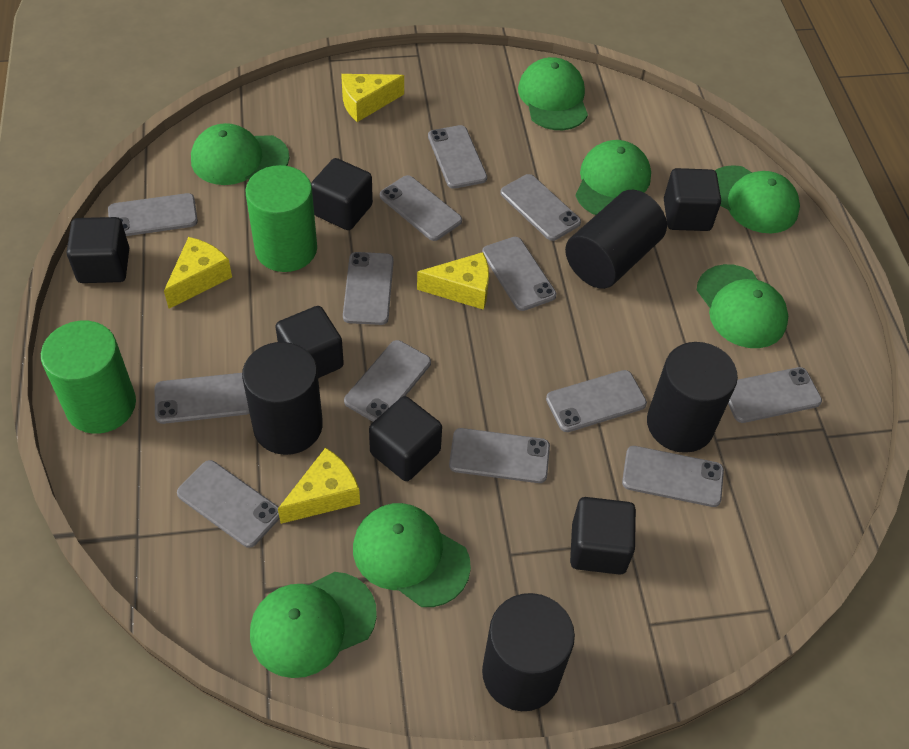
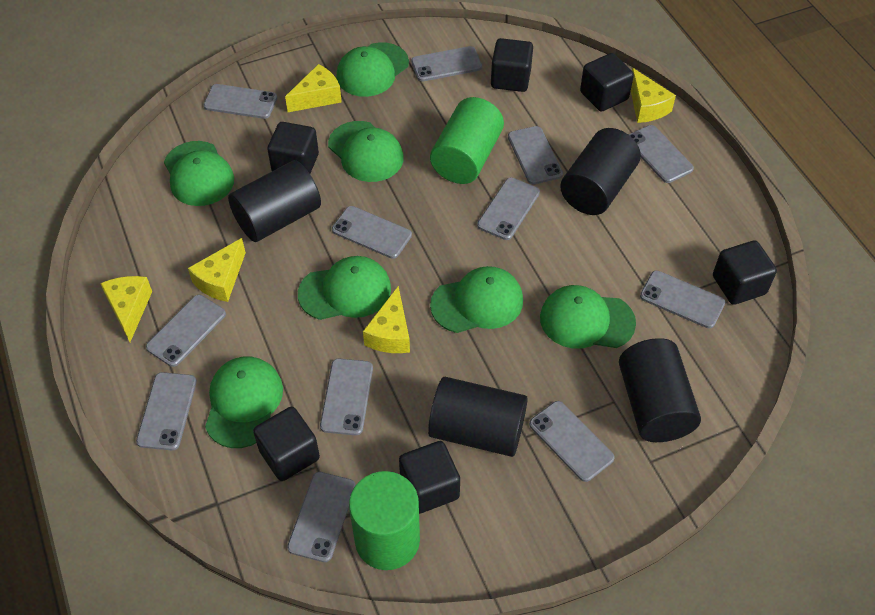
grey phone: 13 -> 12
yellow cheese: 4 -> 5

